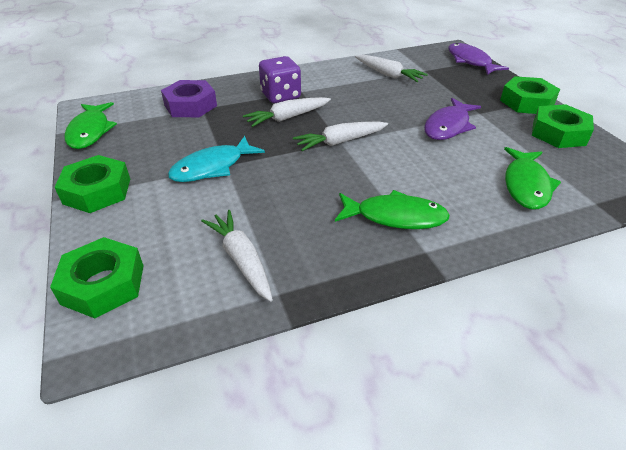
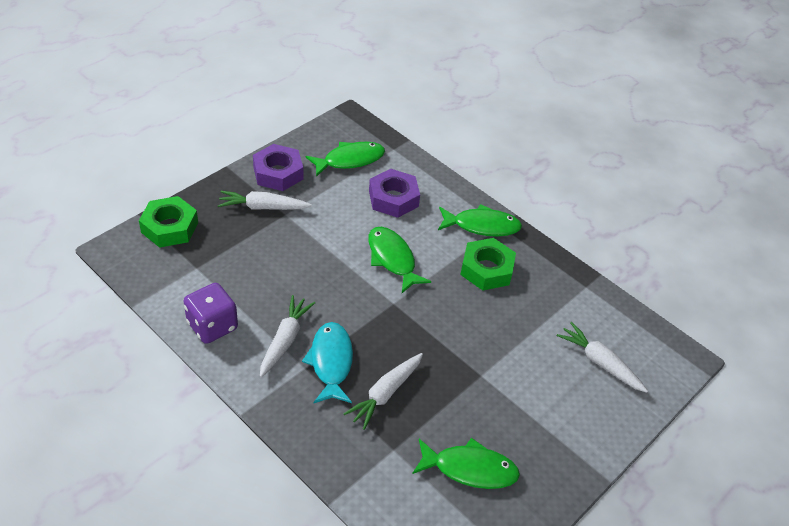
green fish: 3 -> 4
green nut: 4 -> 2
purple fish: 2 -> 0
purple nut: 1 -> 2

